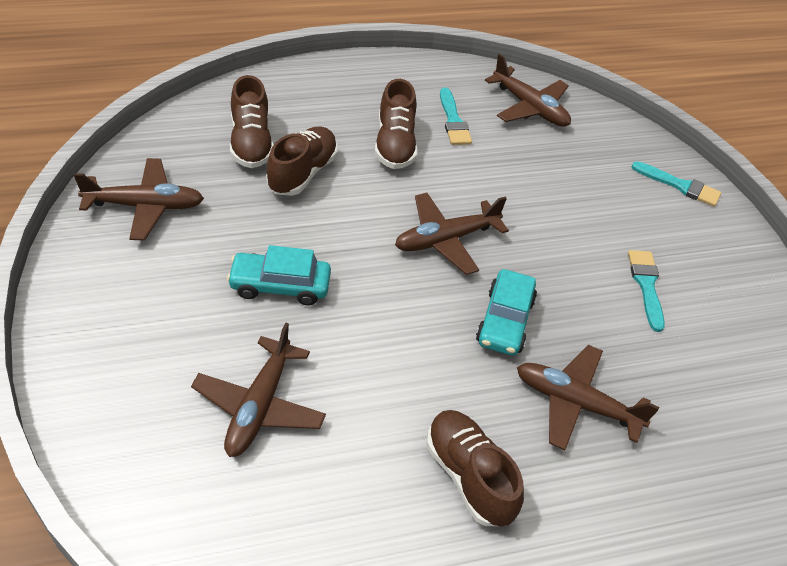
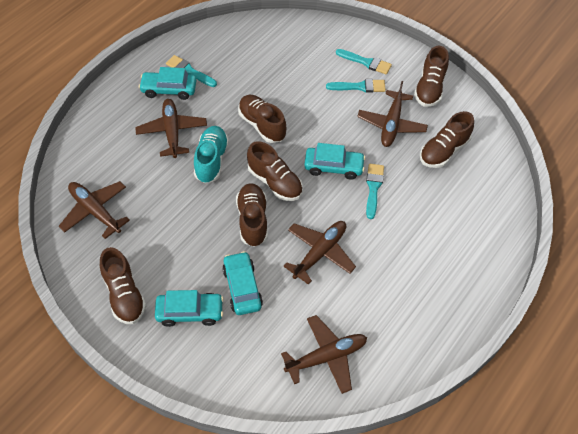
brown shoe: 4 -> 6
turquoise brush: 3 -> 4
turquoise car: 2 -> 4
turquoise shoe: 0 -> 1

